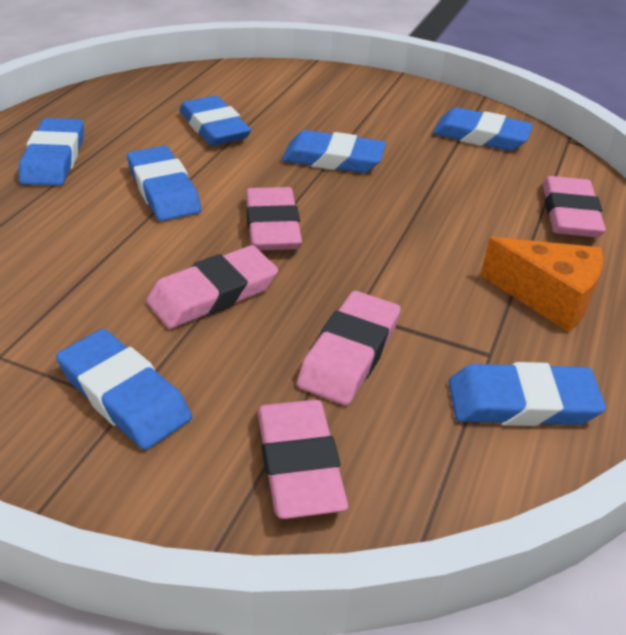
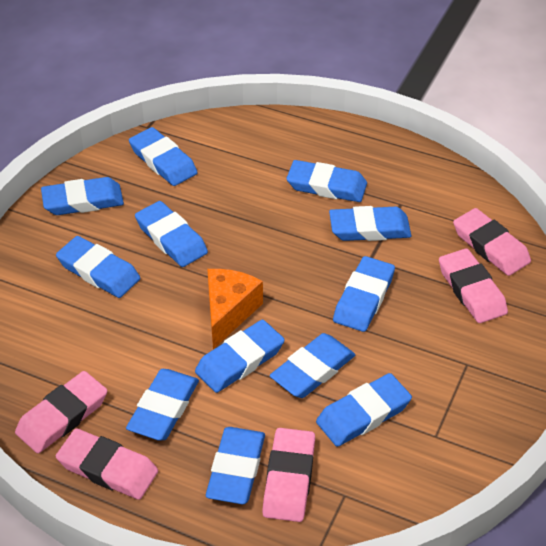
blue eraser: 7 -> 12

